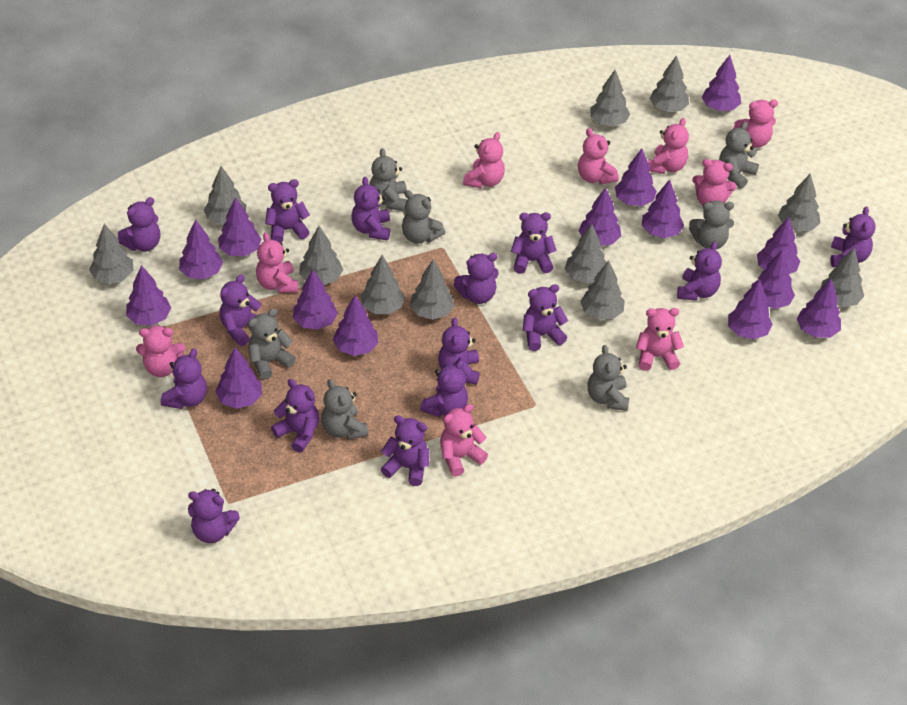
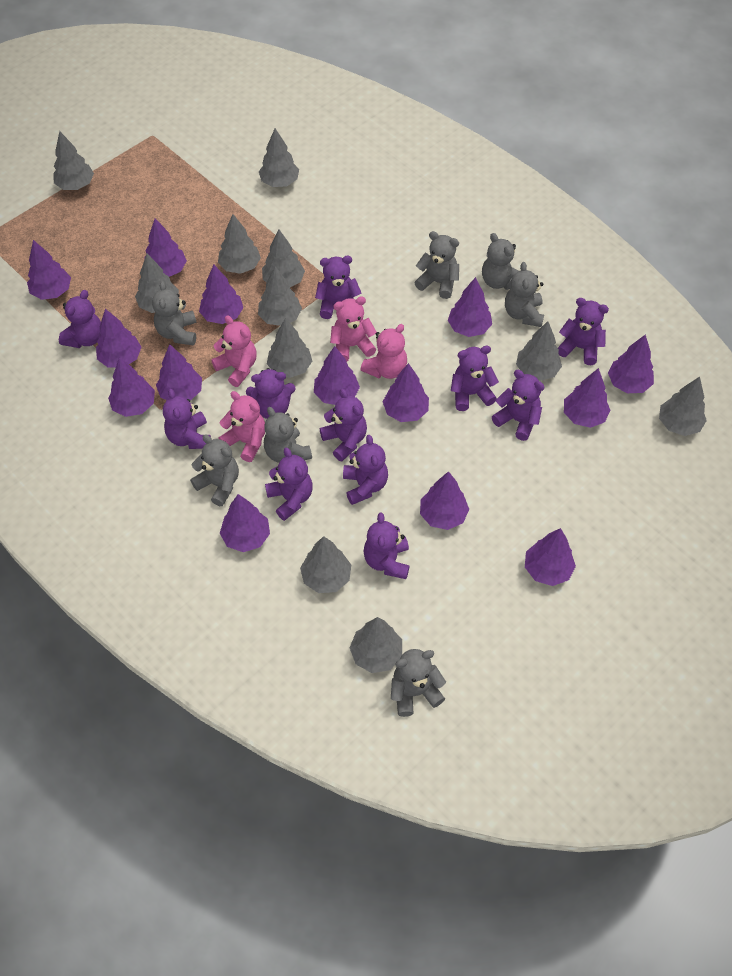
pink teddy bear: 9 -> 4
purple teddy bear: 15 -> 11

